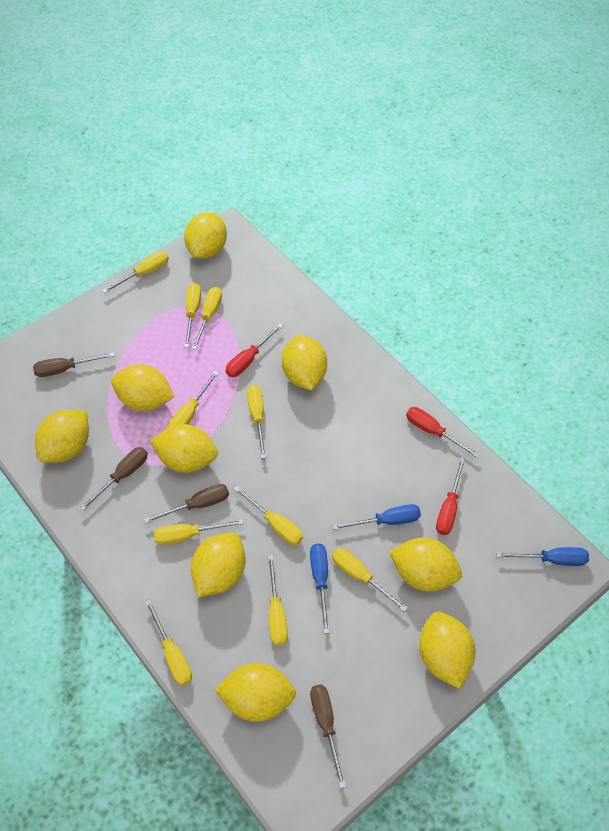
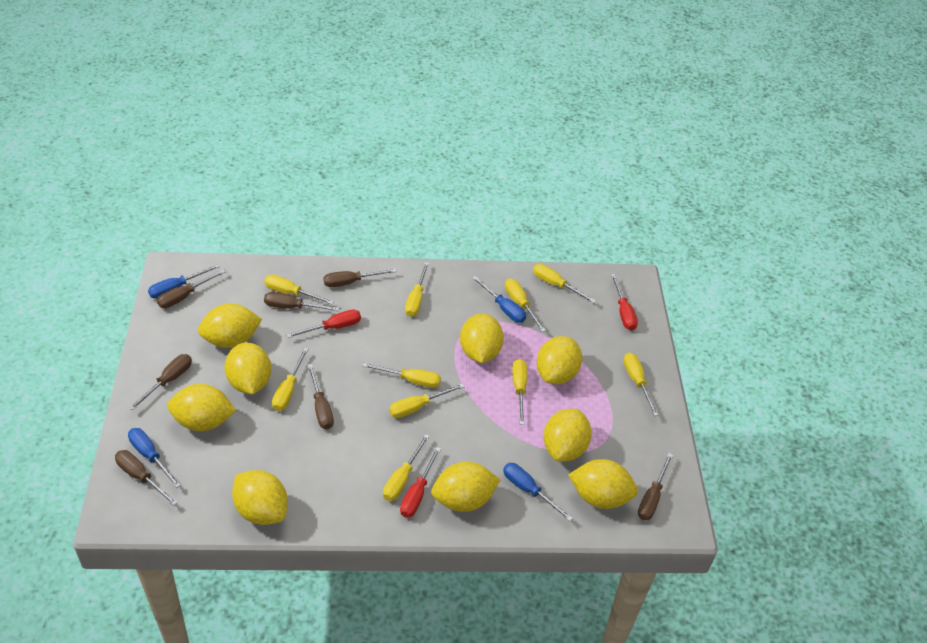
blue screwdriver: 3 -> 4
brown screwdriver: 4 -> 7

